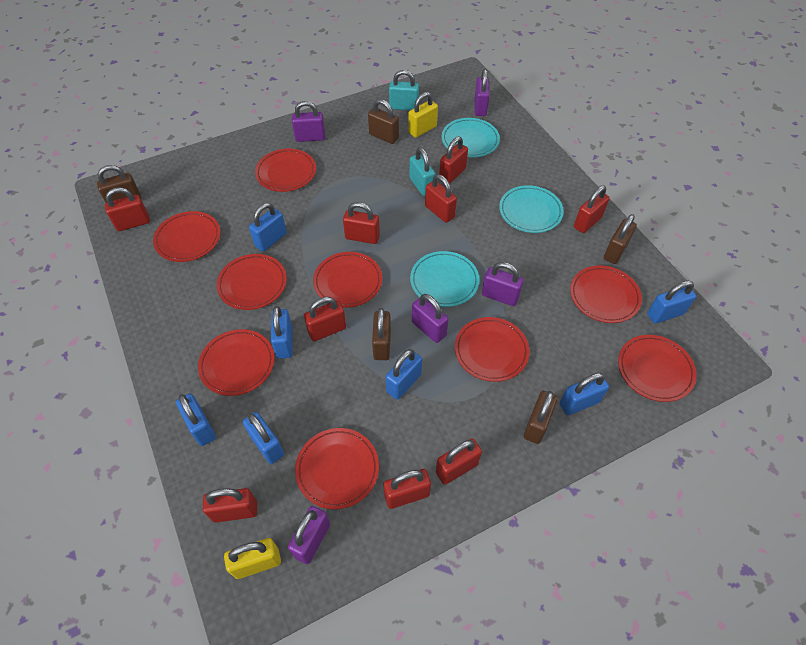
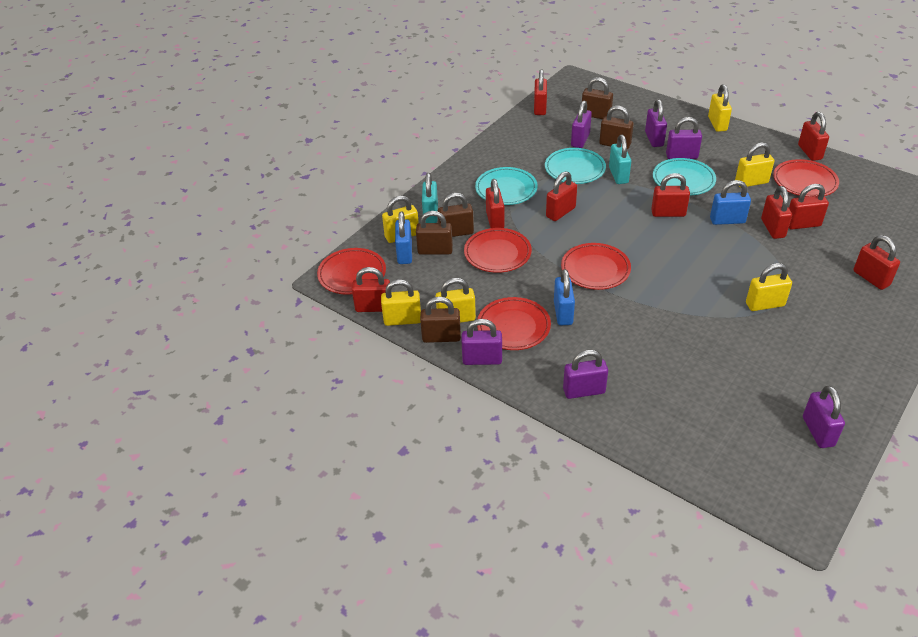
blue padlock: 7 -> 3
purple padlock: 5 -> 6
red plate: 9 -> 5
yellow padlock: 2 -> 6

